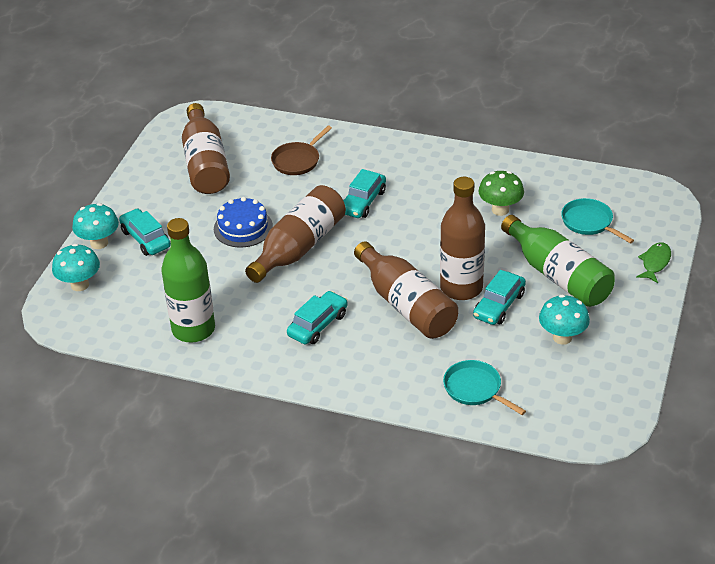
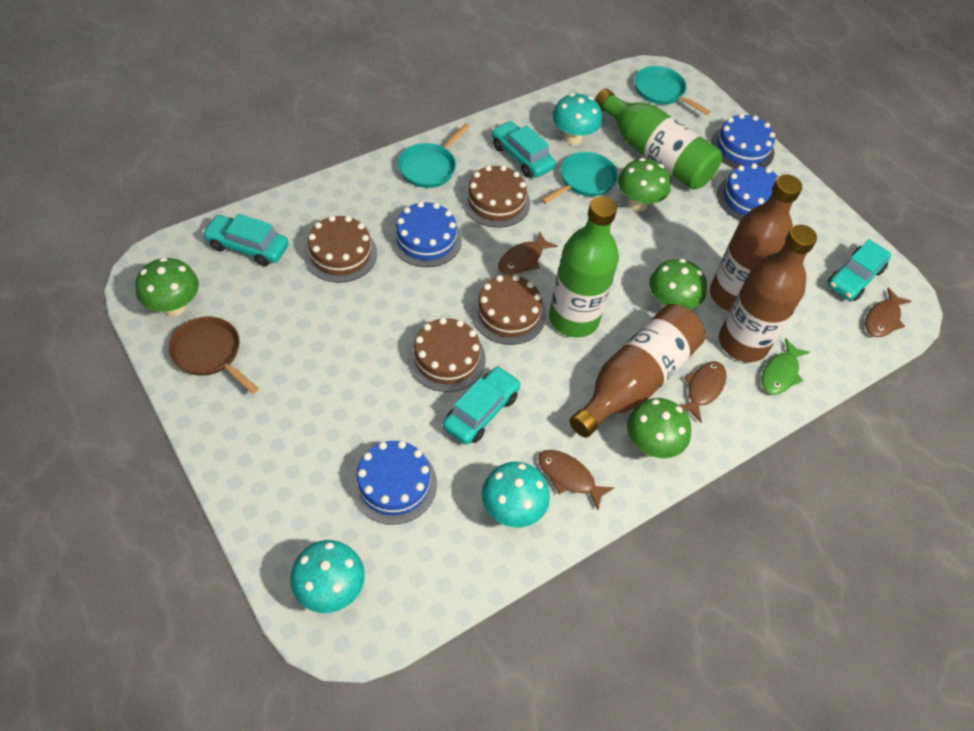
blue cake: 1 -> 4
brown bottle: 4 -> 3
brown cake: 0 -> 4
brown fish: 0 -> 4
green mushroom: 1 -> 4
turquoise pan: 2 -> 3

